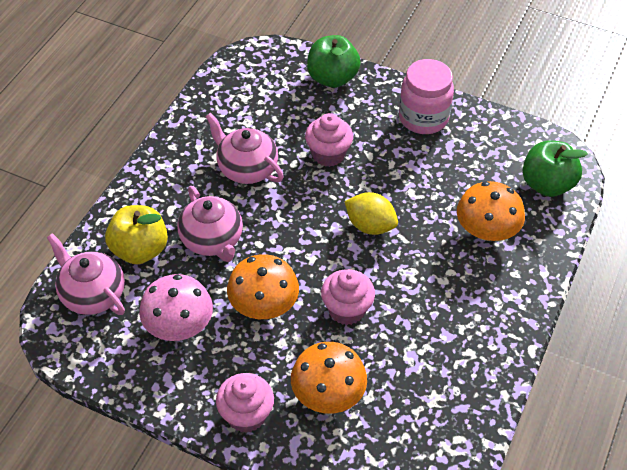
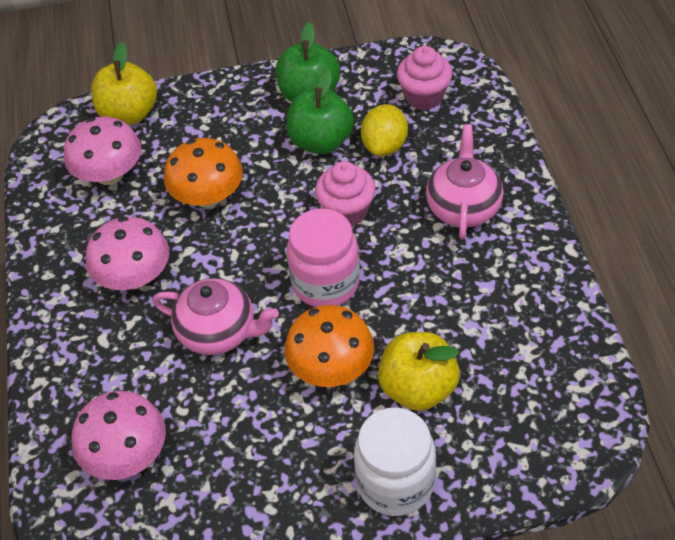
orange mushroom: 3 -> 2
pink cupcake: 3 -> 2
pink mushroom: 1 -> 3
pink teapot: 3 -> 2
white jar: 0 -> 1
yellow apple: 1 -> 2

